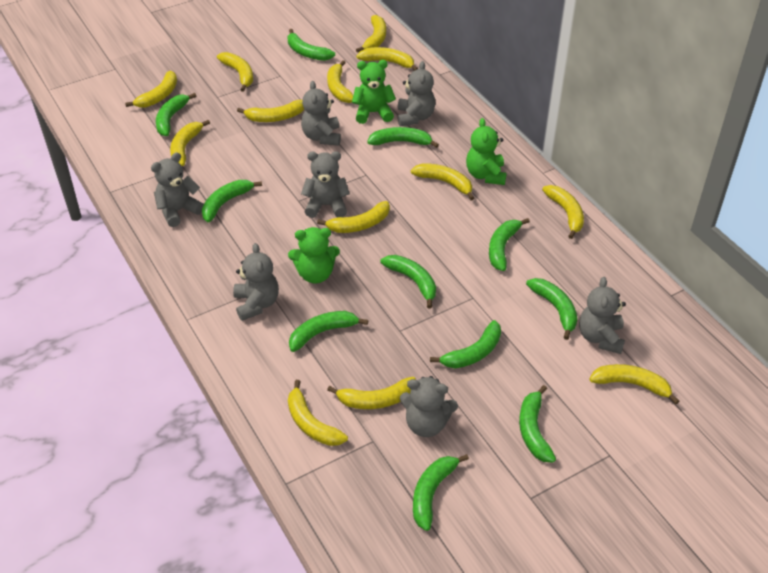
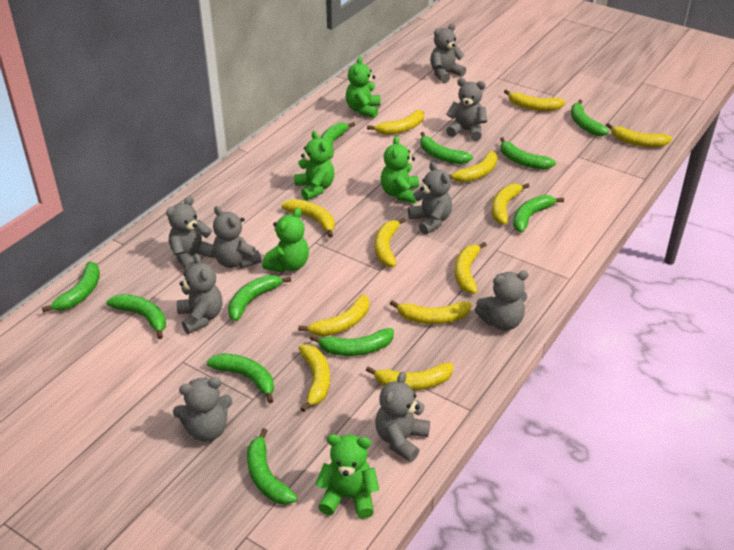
green teddy bear: 3 -> 5
grey teddy bear: 7 -> 9
yellow banana: 13 -> 12

